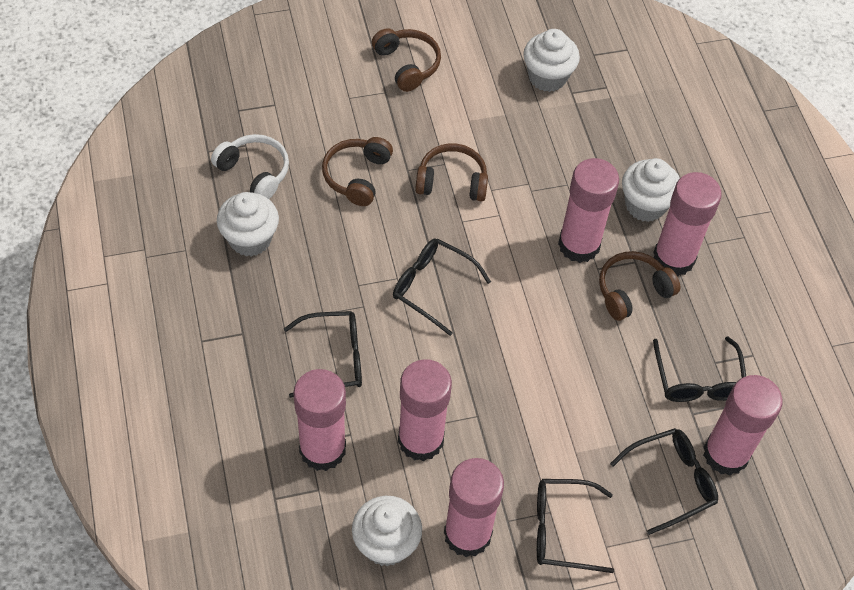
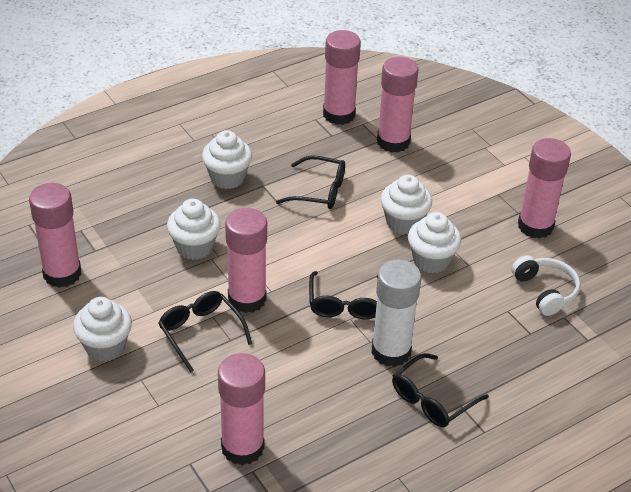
black glasses: 5 -> 4
brown headphones: 4 -> 0
white cupcake: 4 -> 5
white glue stick: 0 -> 1

